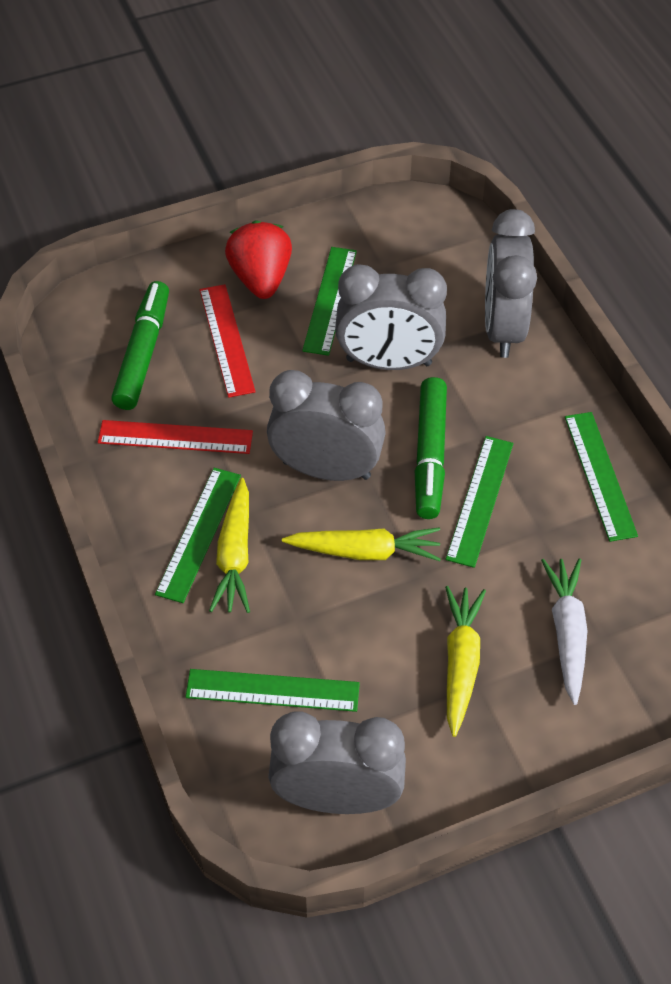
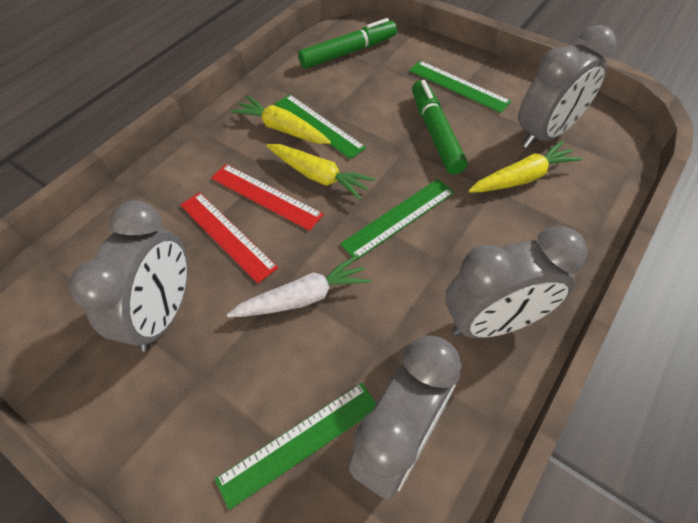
green ruler: 5 -> 4
red strawberry: 1 -> 0

